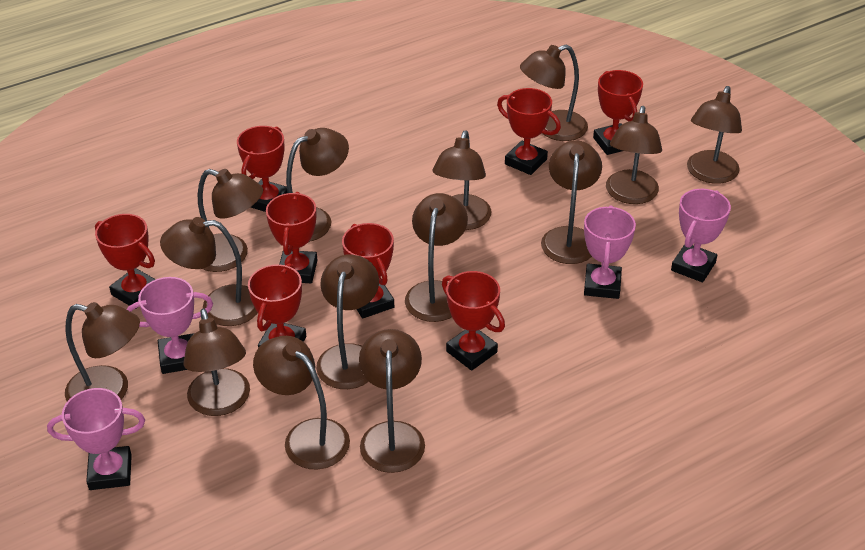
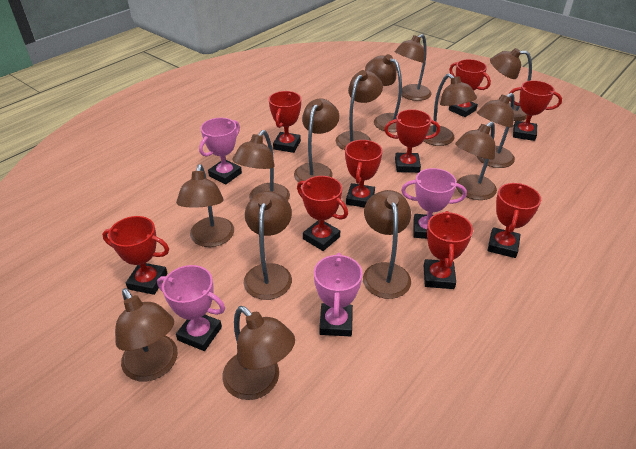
red trophy: 8 -> 9

